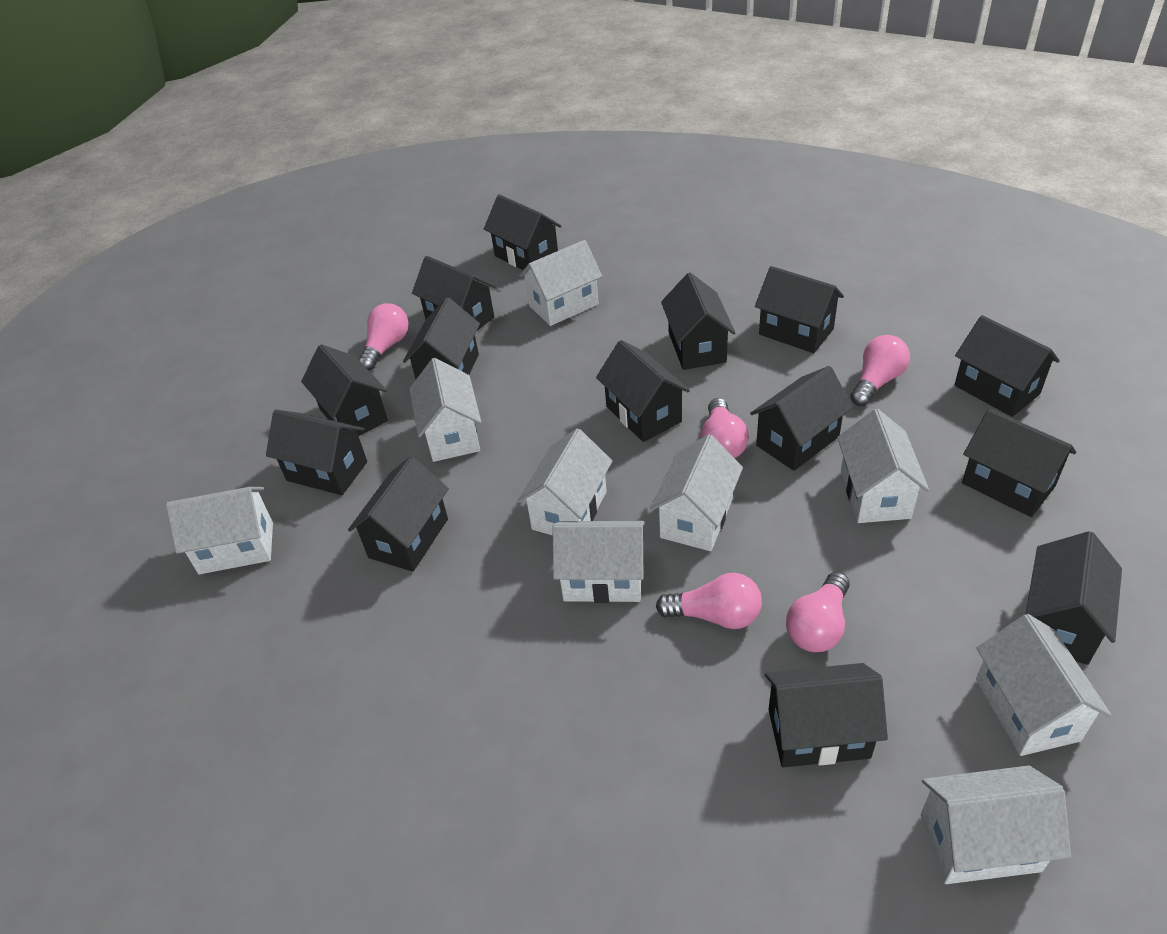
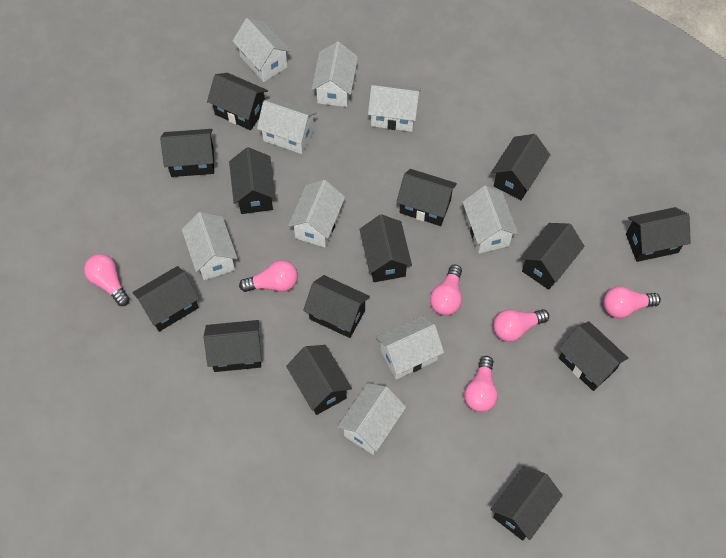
pink light bulb: 5 -> 6

